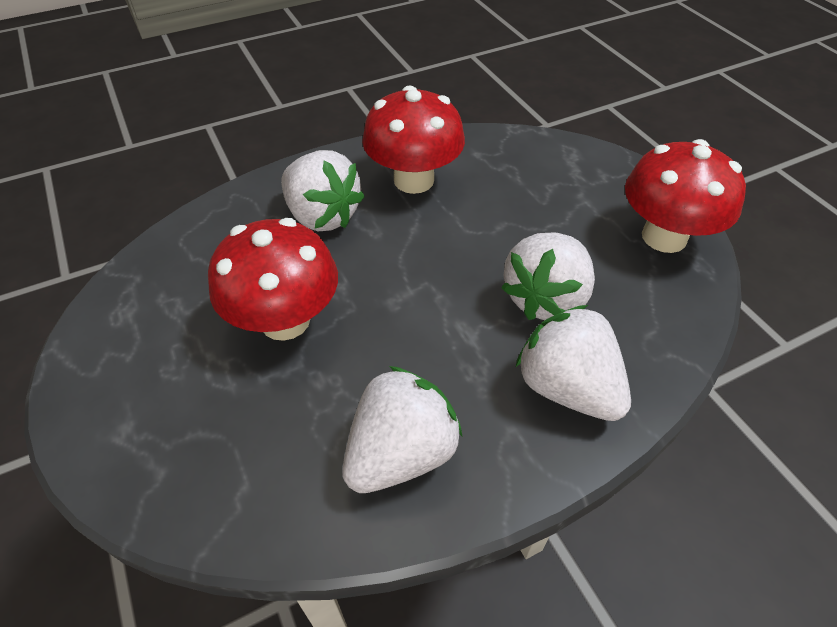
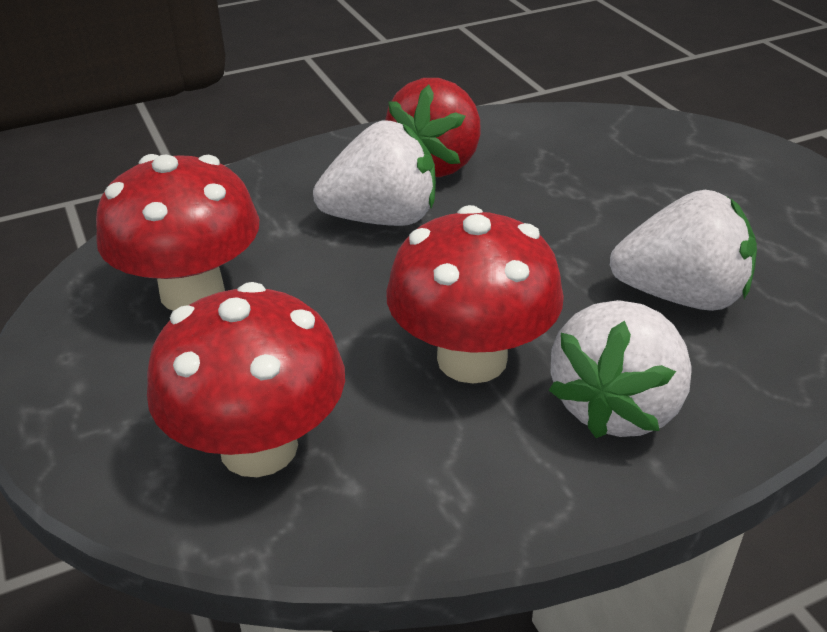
red strawberry: 0 -> 1
white strawberry: 4 -> 3

